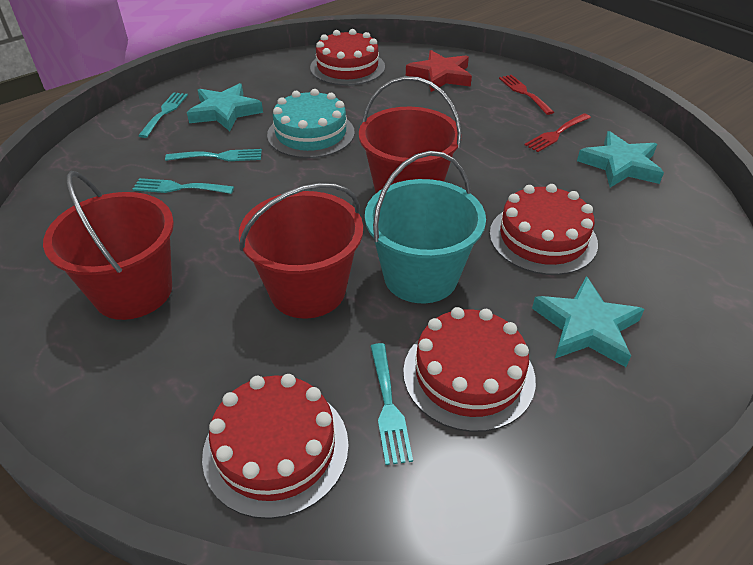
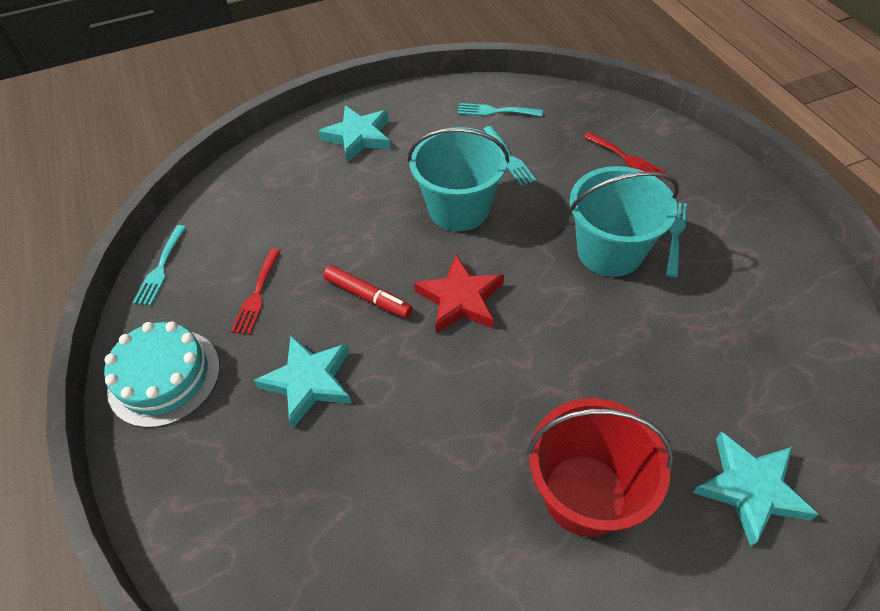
red bucket: 3 -> 1
red cake: 4 -> 0
red marker: 0 -> 1
turquoise bucket: 1 -> 2

